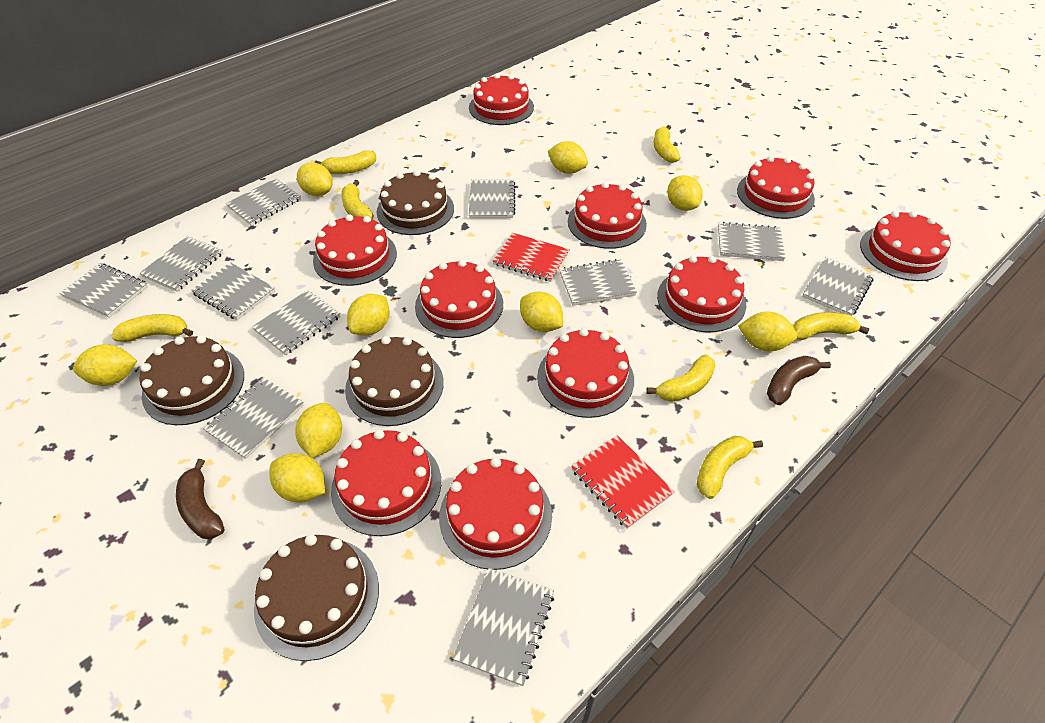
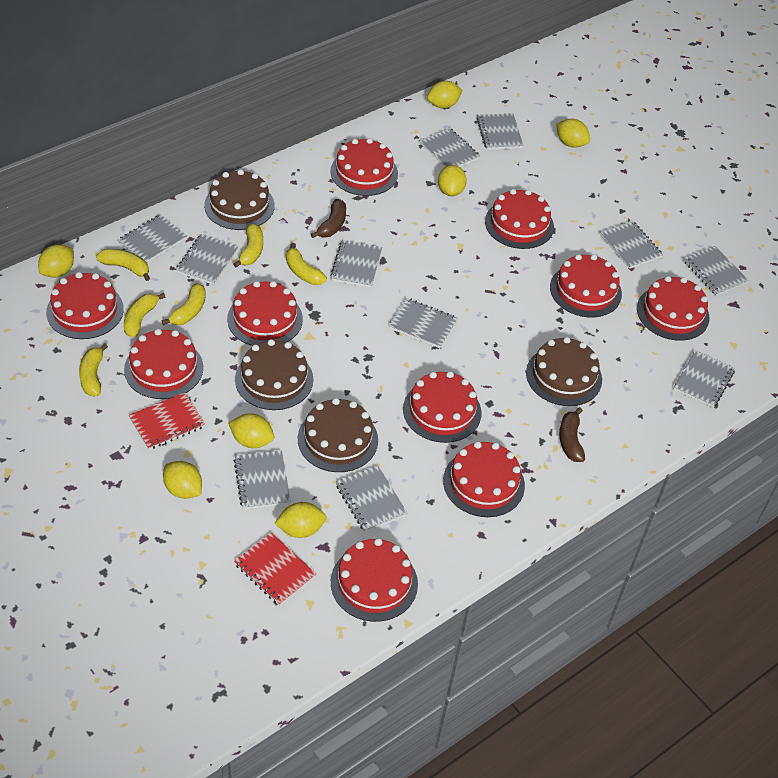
yellow banana: 7 -> 6
yellow lemon: 9 -> 7

